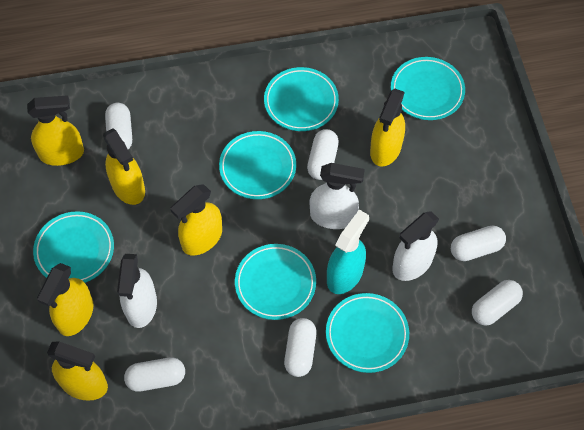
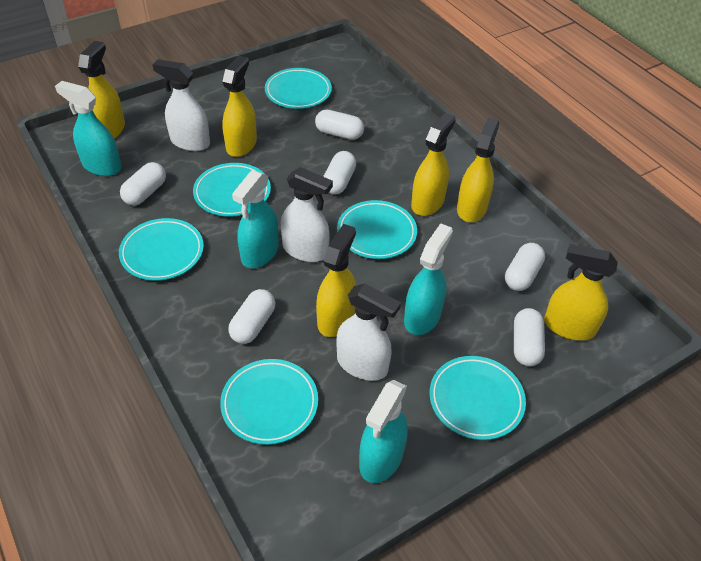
turquoise spray bottle: 1 -> 4

